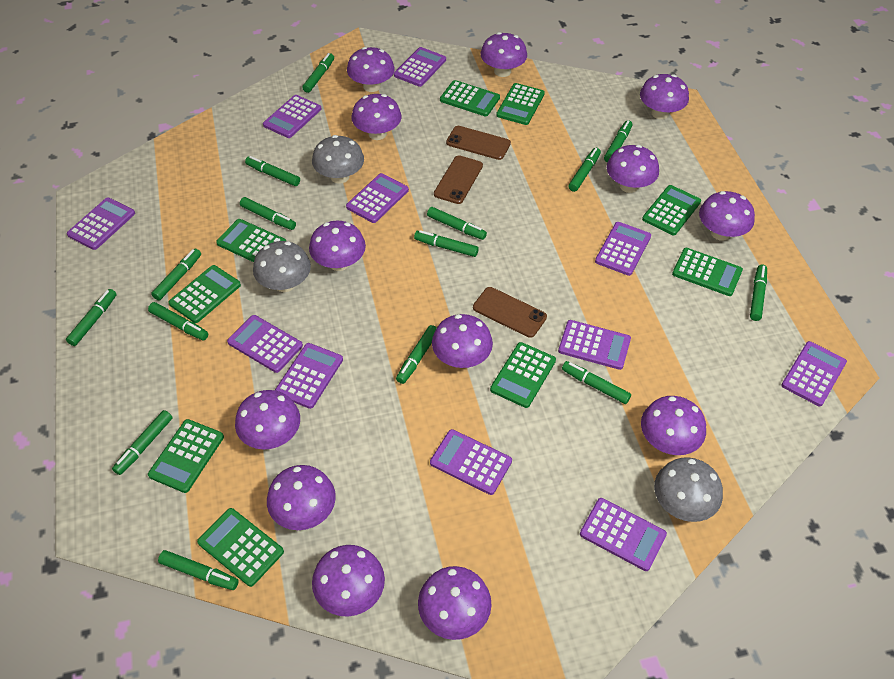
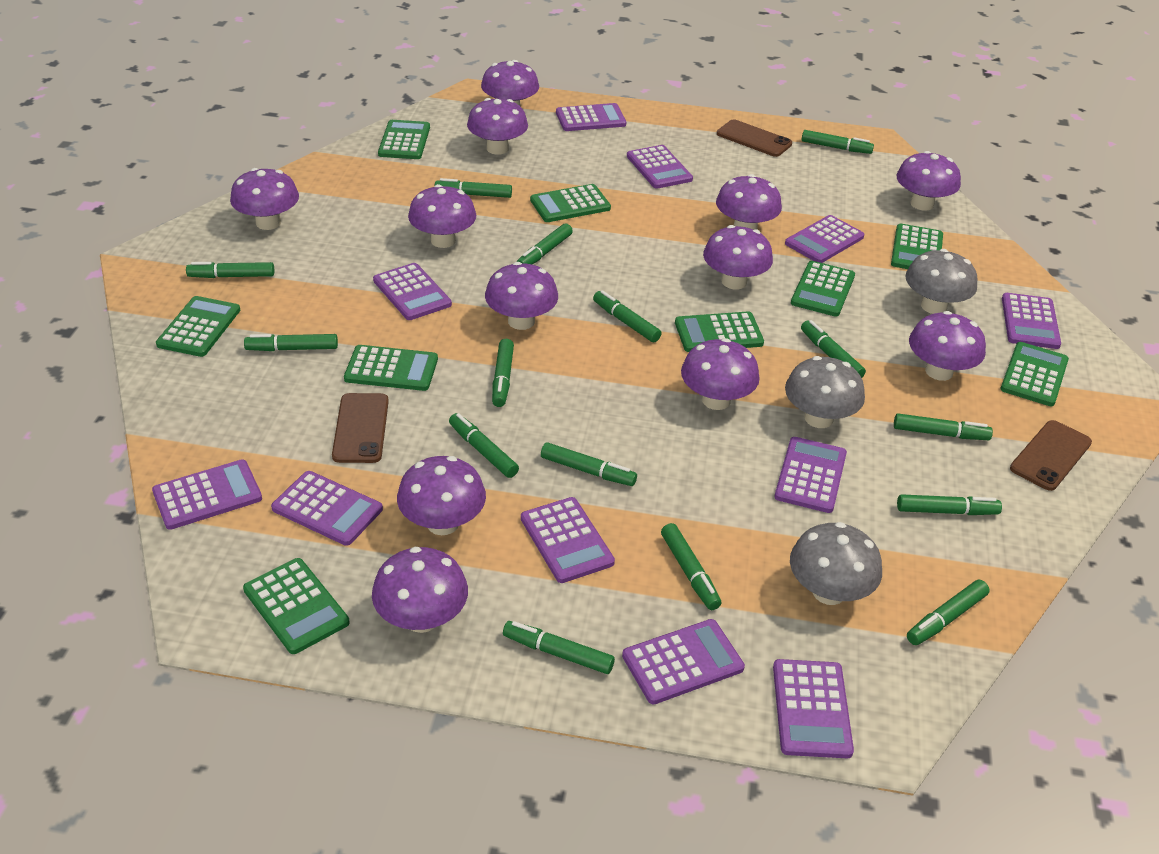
purple mushroom: 13 -> 12

